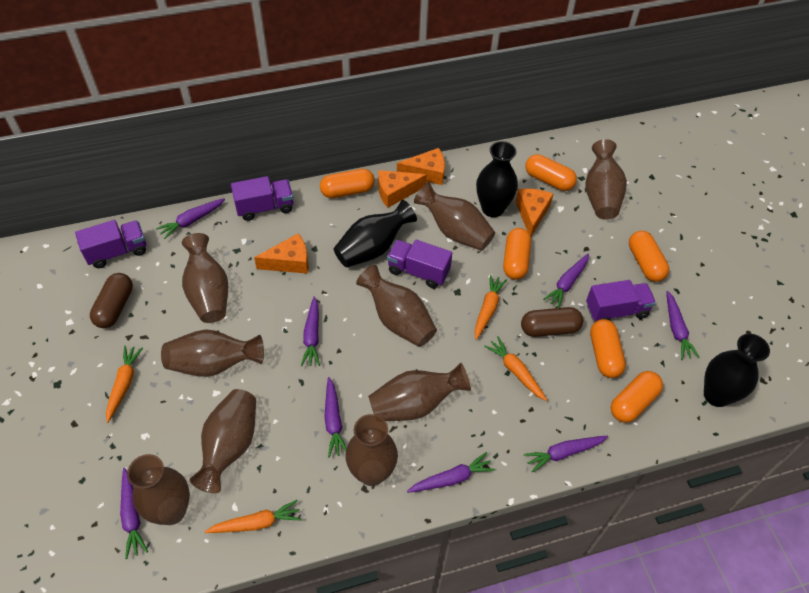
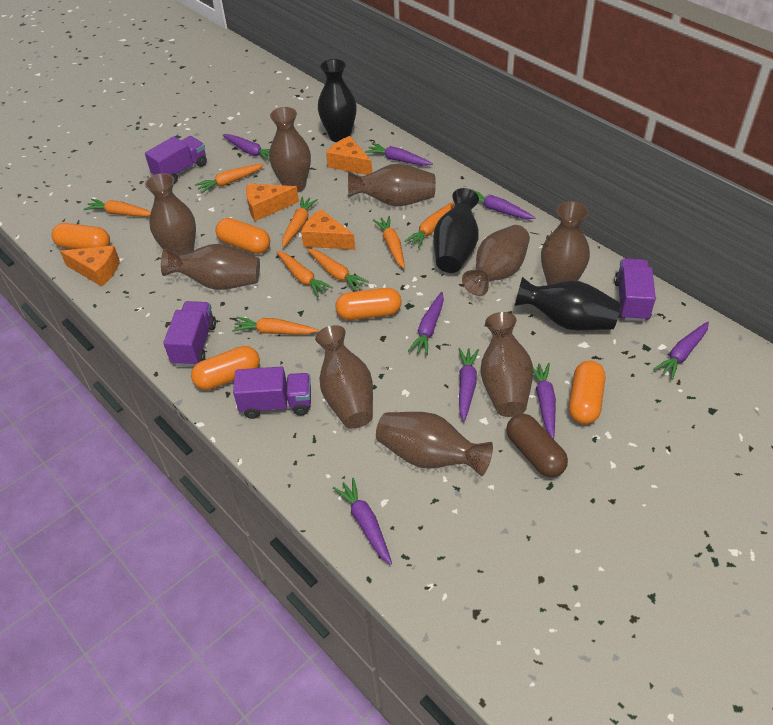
brown capsule: 2 -> 1
orange capsule: 6 -> 5
orange carrot: 4 -> 8

